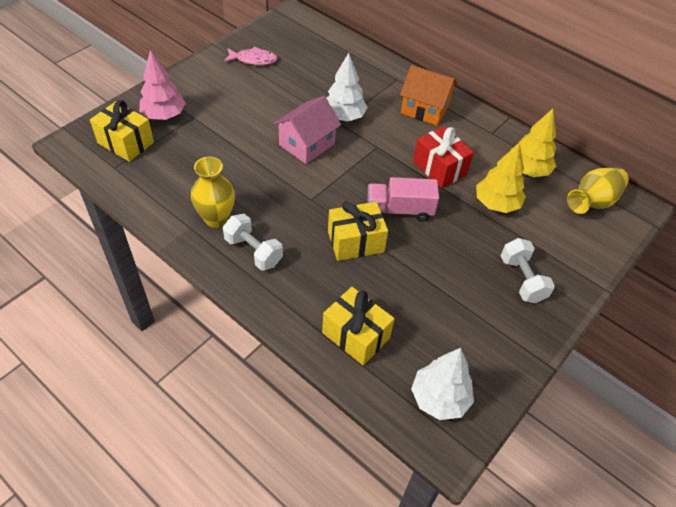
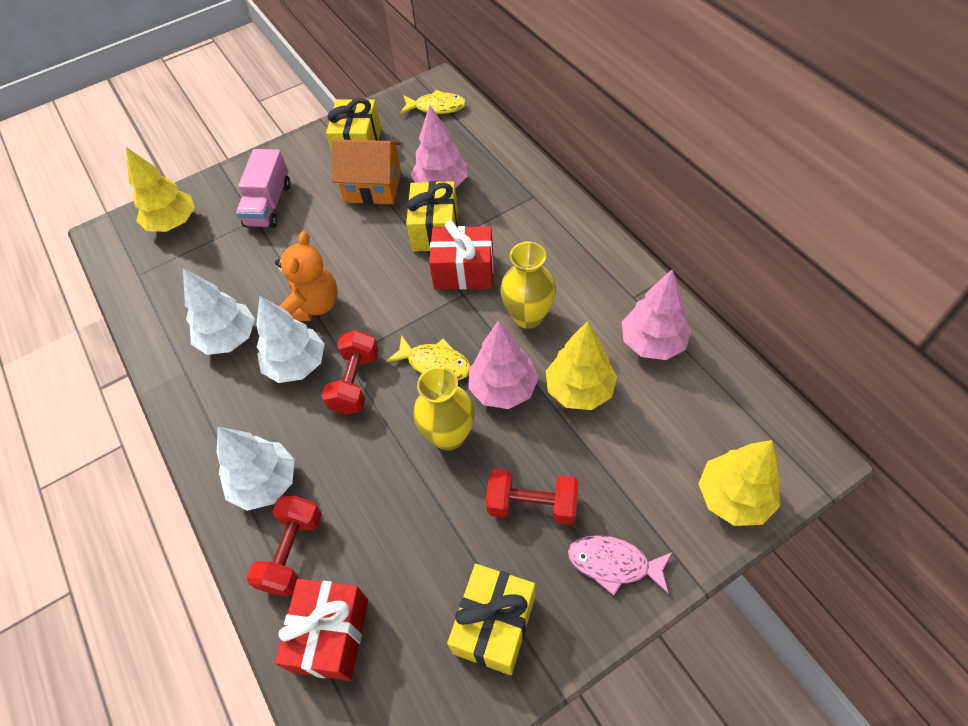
orange teddy bear: 0 -> 1
pink house: 1 -> 0
pink tree: 1 -> 3
red dumbbell: 0 -> 3
red gift: 1 -> 2
white dumbbell: 2 -> 0
white tree: 2 -> 3
yellow fish: 0 -> 2
yellow tree: 2 -> 3

